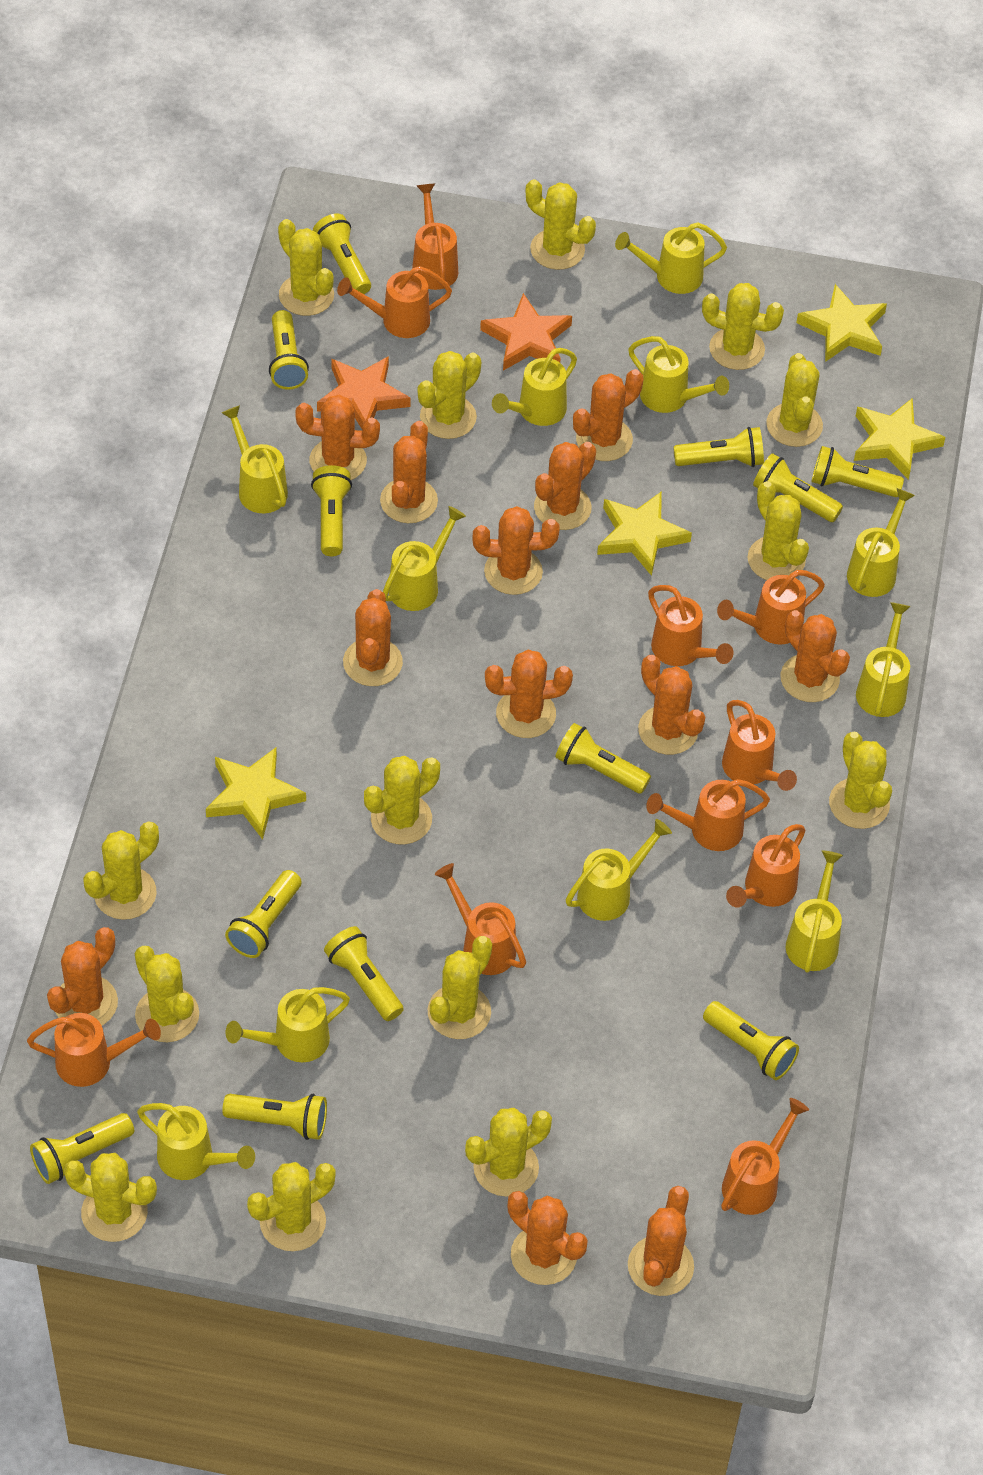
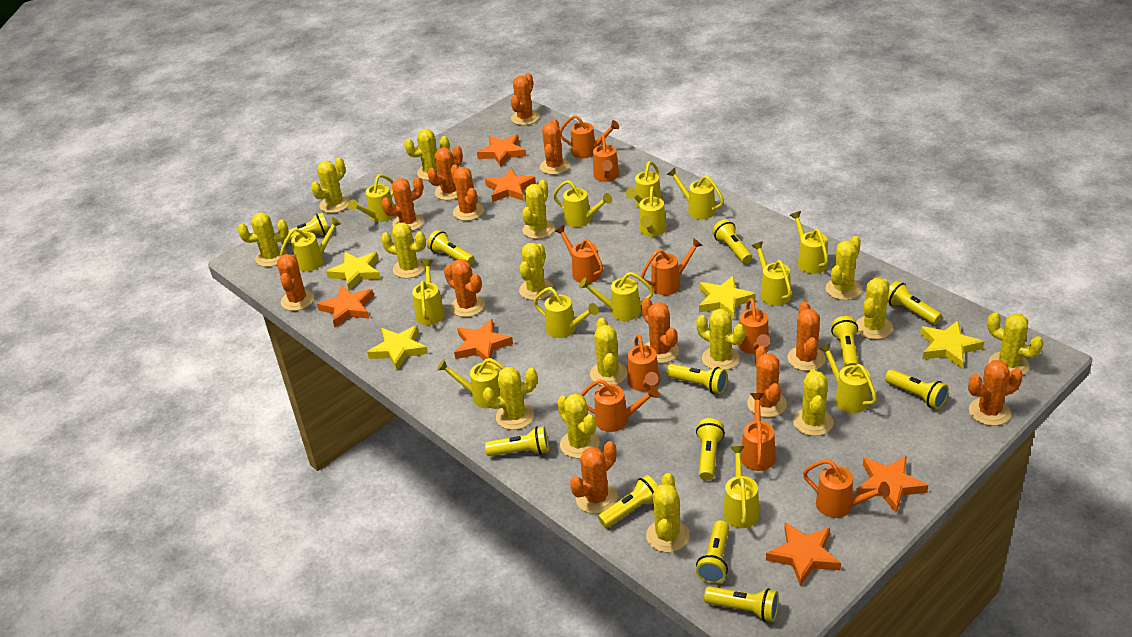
orange star: 2 -> 6
orange watering can: 10 -> 9
yellow cactus: 14 -> 15
yellow watering can: 11 -> 14

